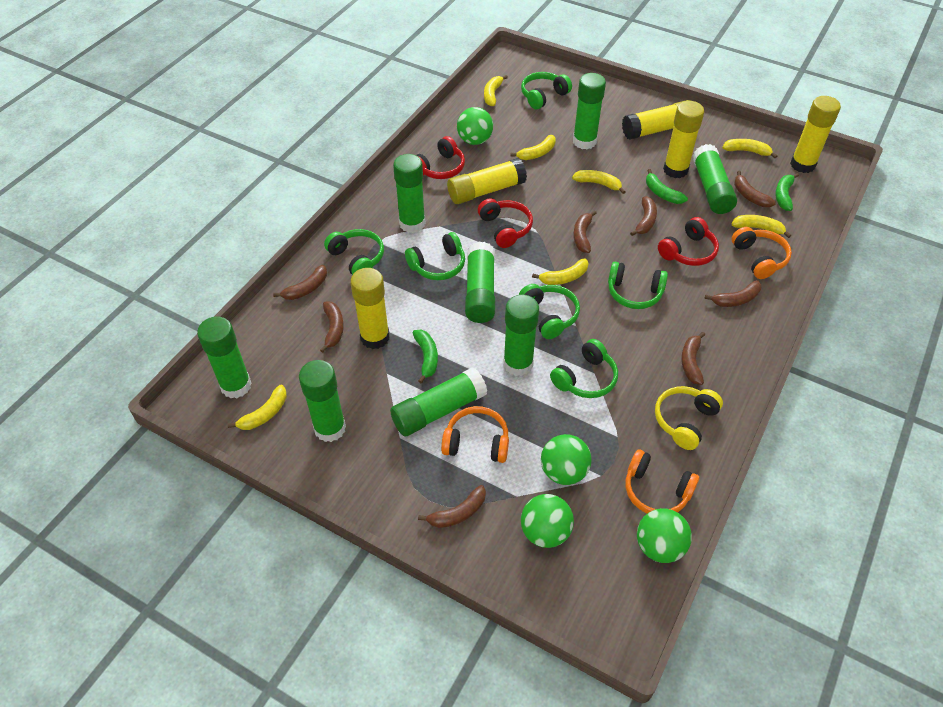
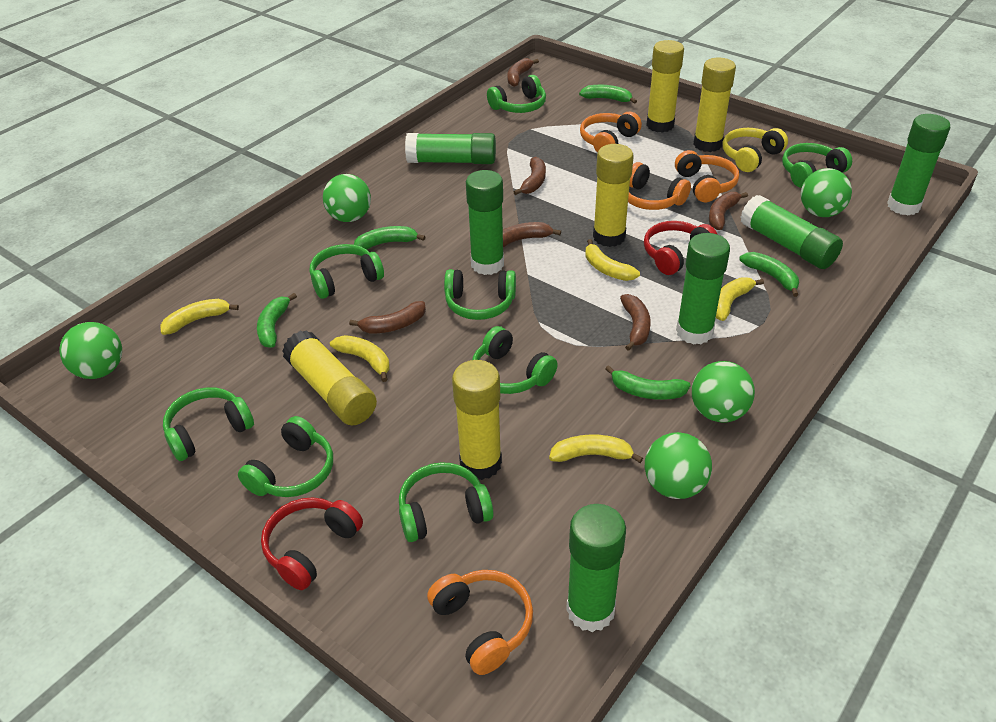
brown banana: 8 -> 6
green ball: 4 -> 5
green banana: 3 -> 5
green glue stick: 8 -> 6
green headphones: 6 -> 8
orange headphones: 3 -> 4
red headphones: 3 -> 2
yellow banana: 7 -> 5

